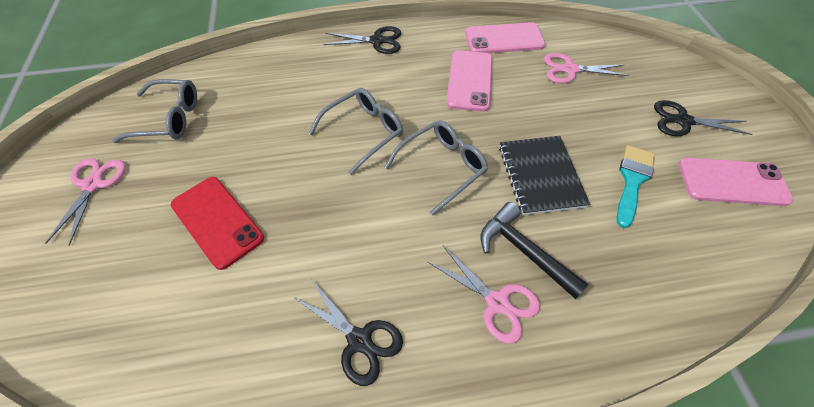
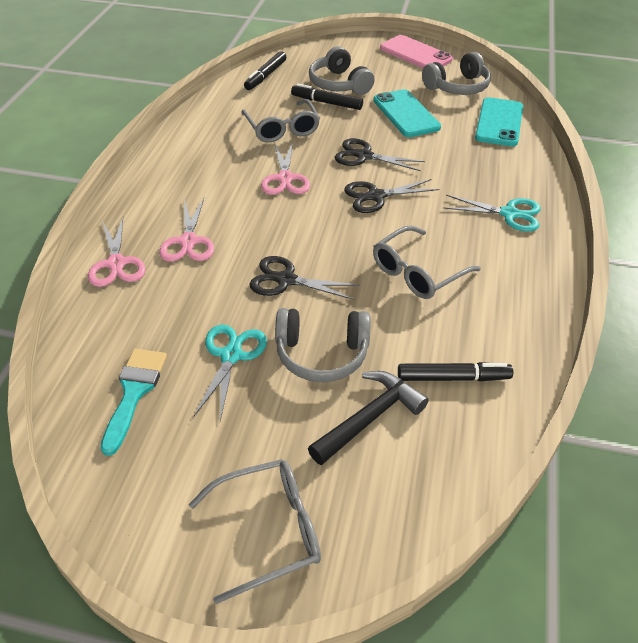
black marker: 0 -> 3
black notebook: 1 -> 0
grey headphones: 0 -> 3
pink phone: 3 -> 1
red phone: 1 -> 0
turquoise phone: 0 -> 2
turquoise scissors: 0 -> 2

